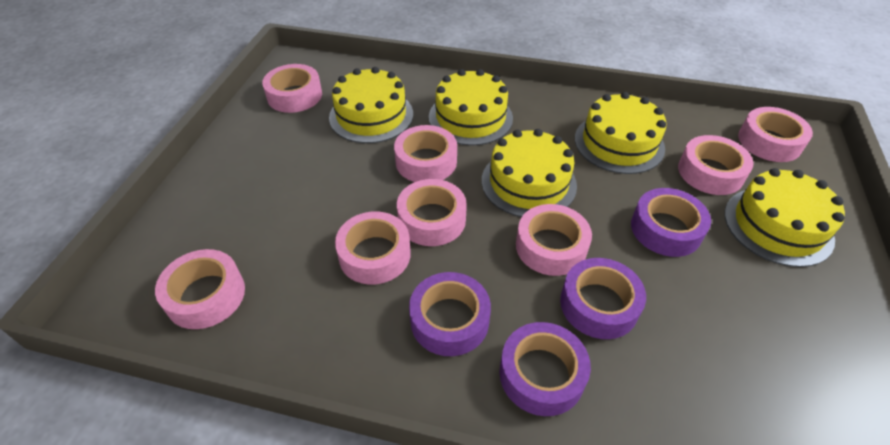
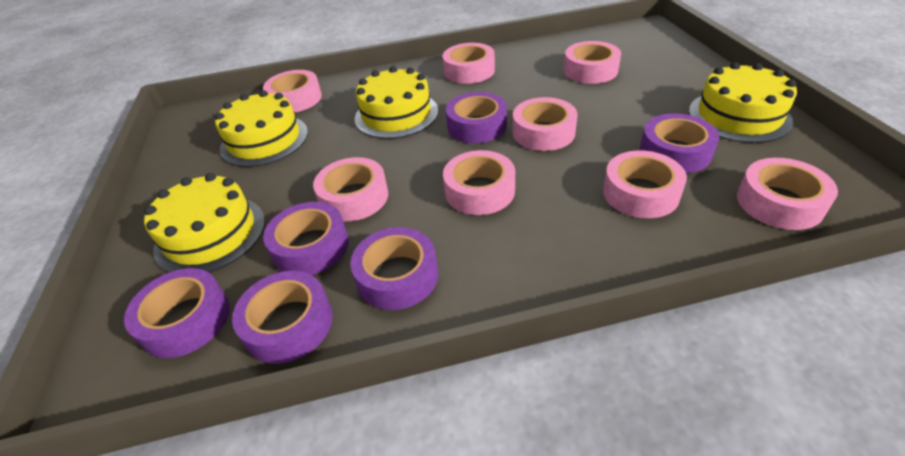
purple tape: 4 -> 6
yellow cake: 5 -> 4

